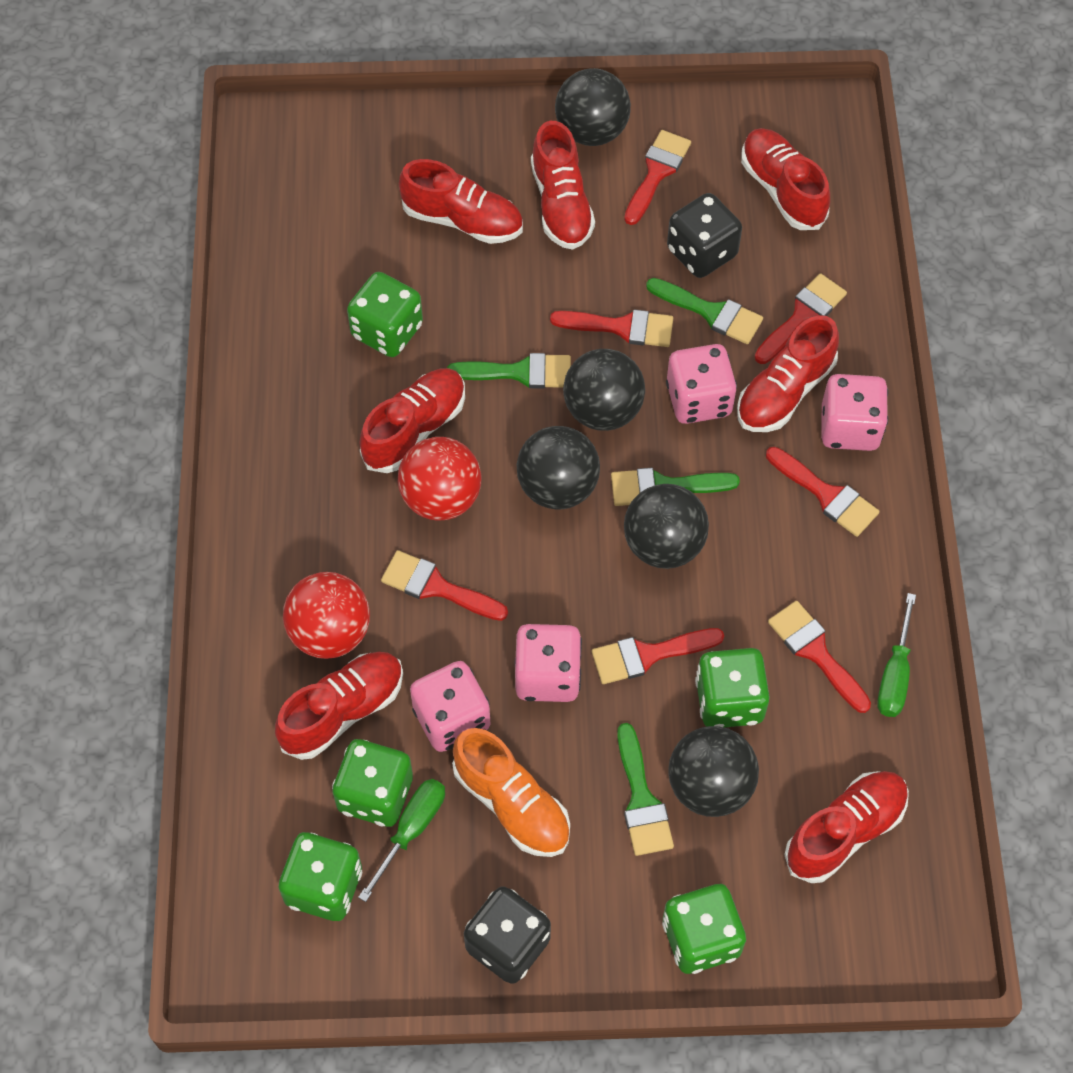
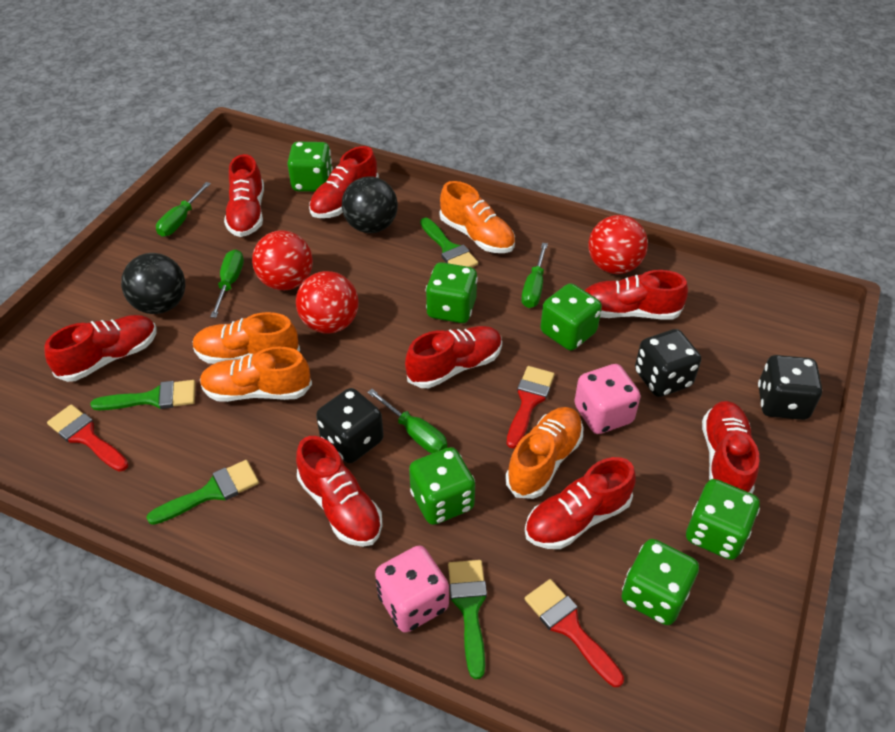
black ball: 5 -> 2
black dice: 2 -> 3
green dice: 5 -> 6
green screwdriver: 2 -> 4
orange shoe: 1 -> 4
pink dice: 4 -> 2
red ball: 2 -> 3
red brush: 7 -> 3
red shoe: 7 -> 8

